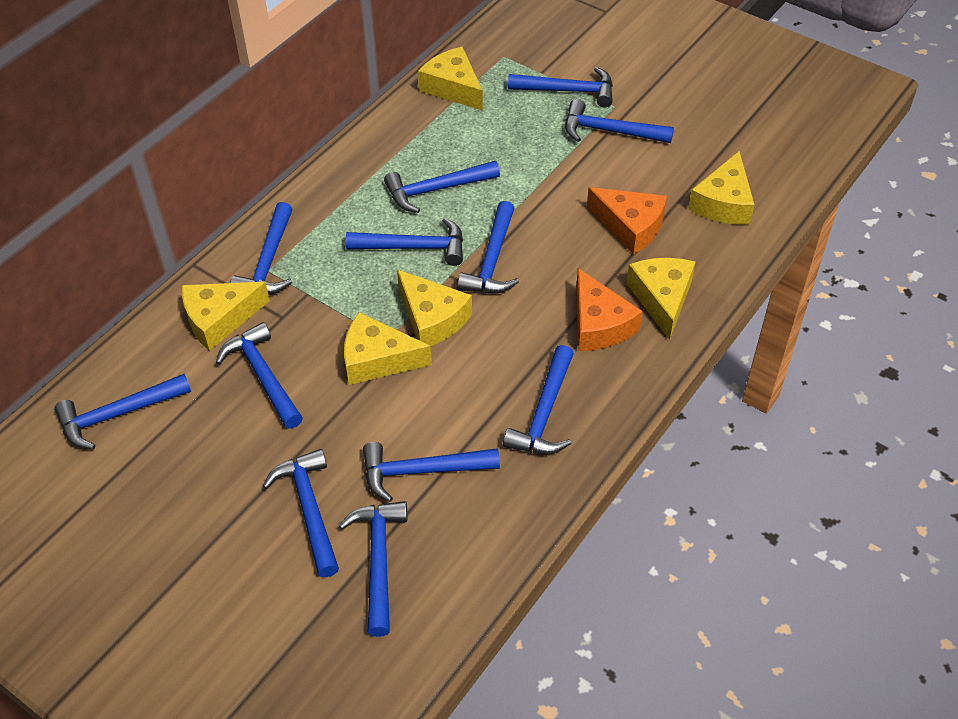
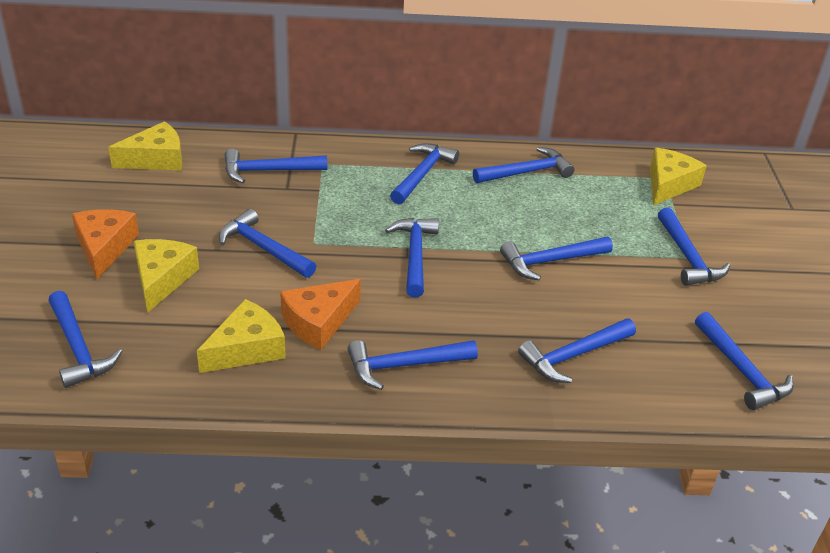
blue hammer: 12 -> 11
yellow cheese: 6 -> 4

